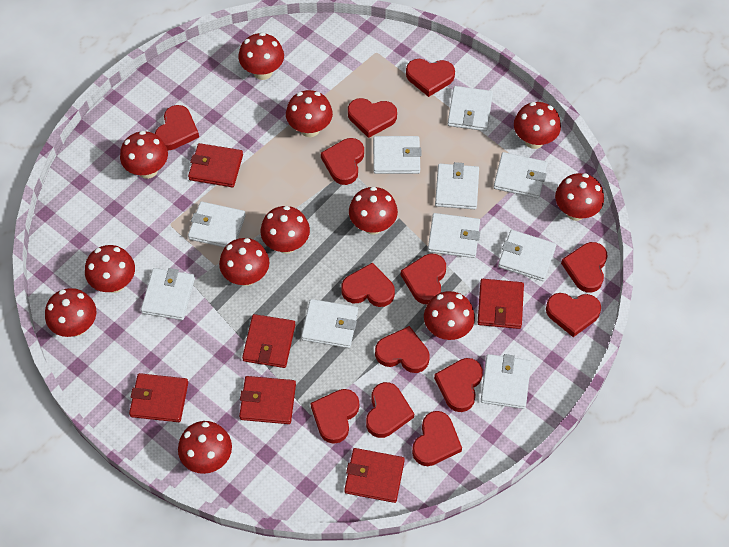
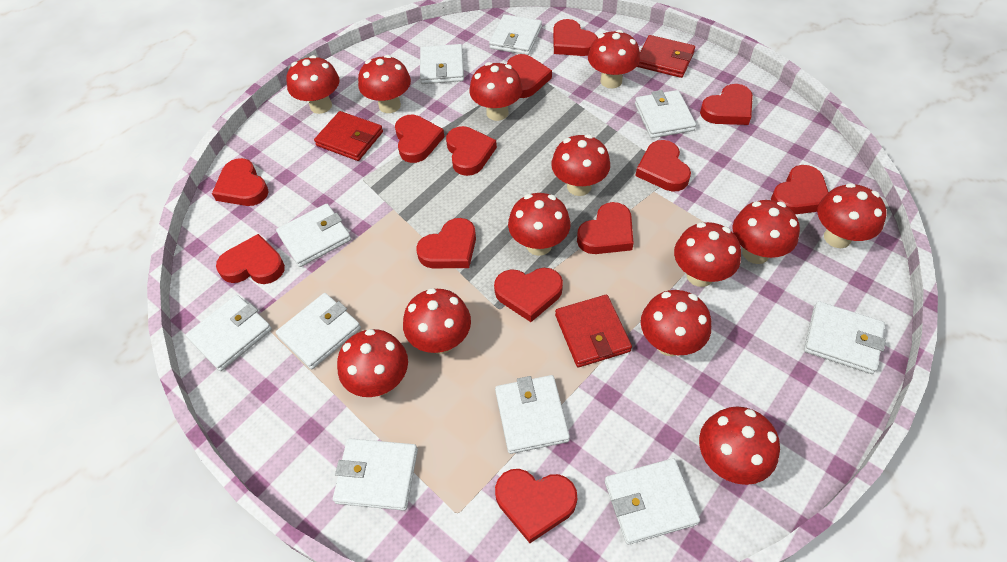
red mushroom: 12 -> 13
red wallet: 6 -> 3

